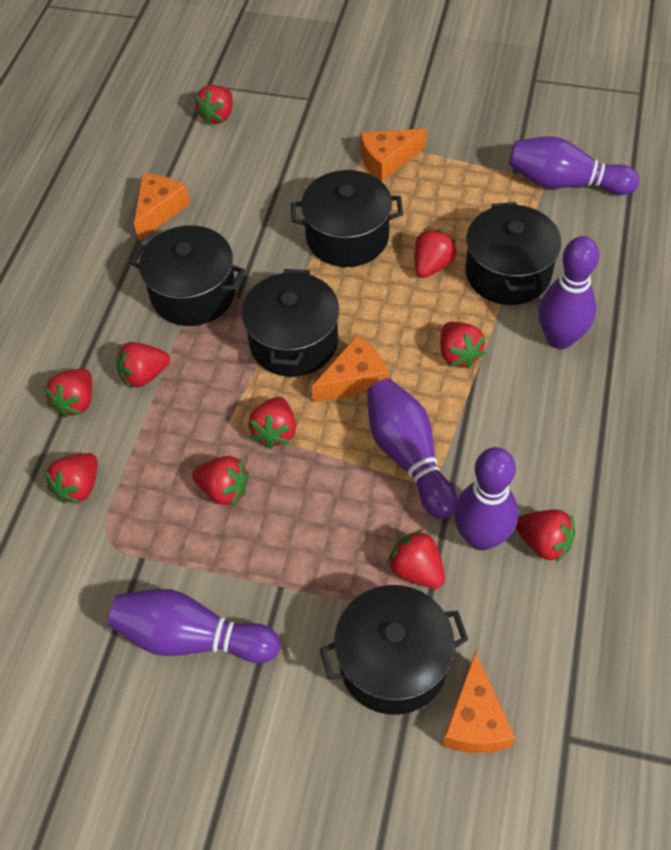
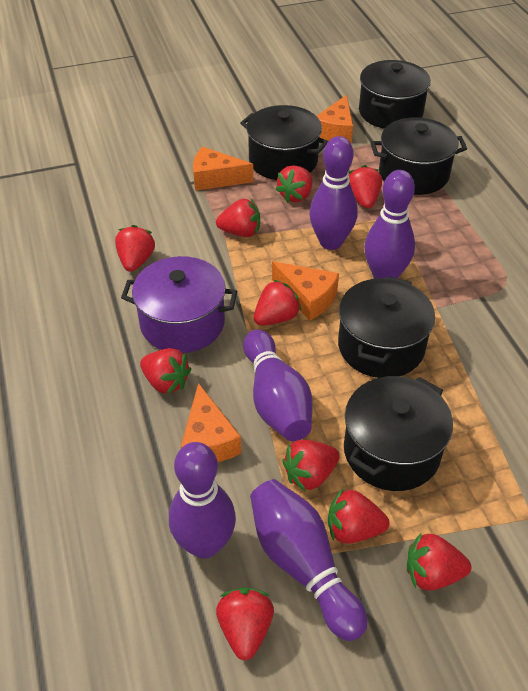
purple pot: 0 -> 1

